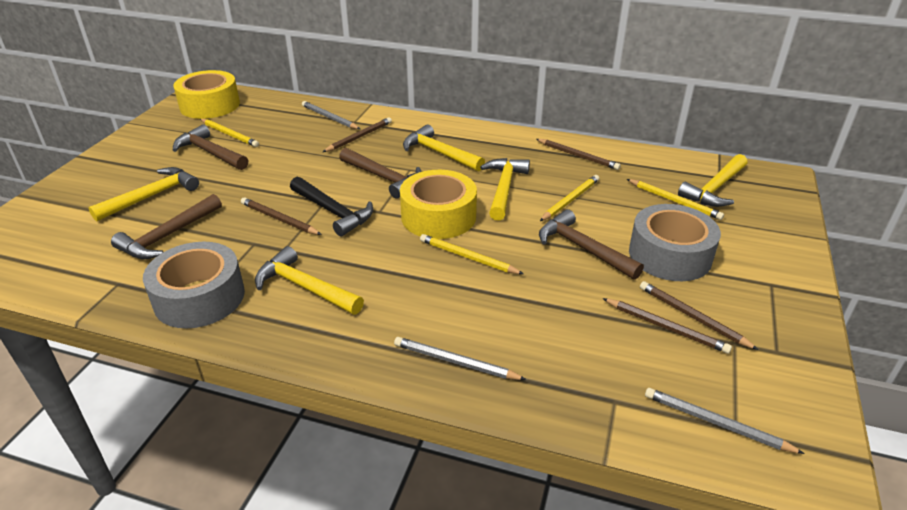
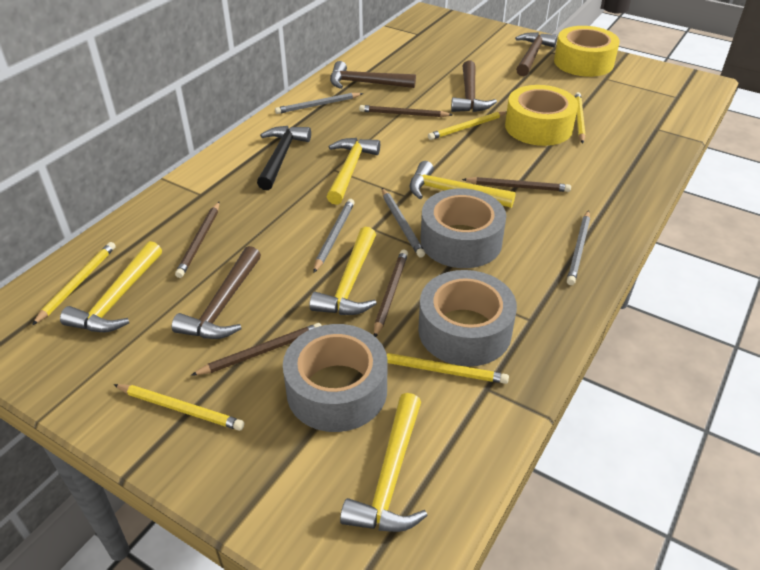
grey pencil: 3 -> 4
grey tape: 2 -> 3
yellow pencil: 4 -> 5

